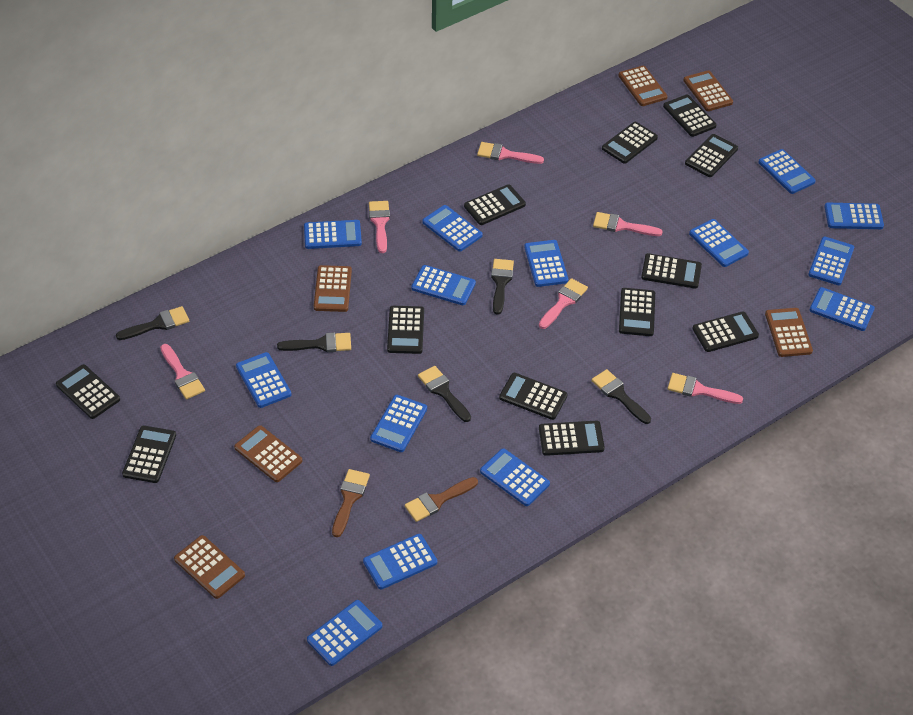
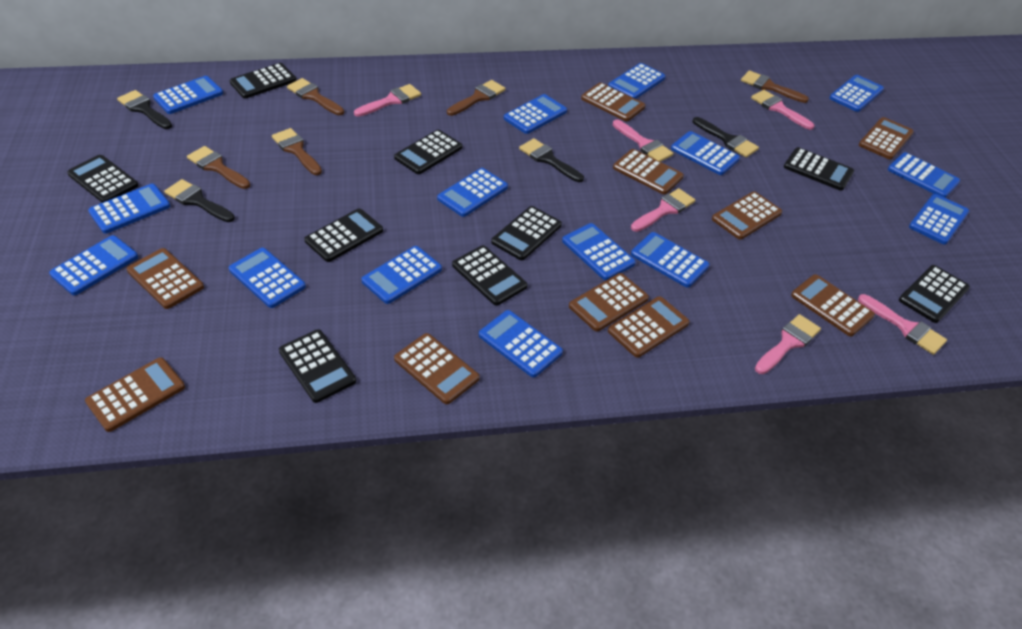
black brush: 5 -> 4
black calculator: 12 -> 9
blue calculator: 14 -> 15
brown brush: 2 -> 5
brown calculator: 6 -> 10

